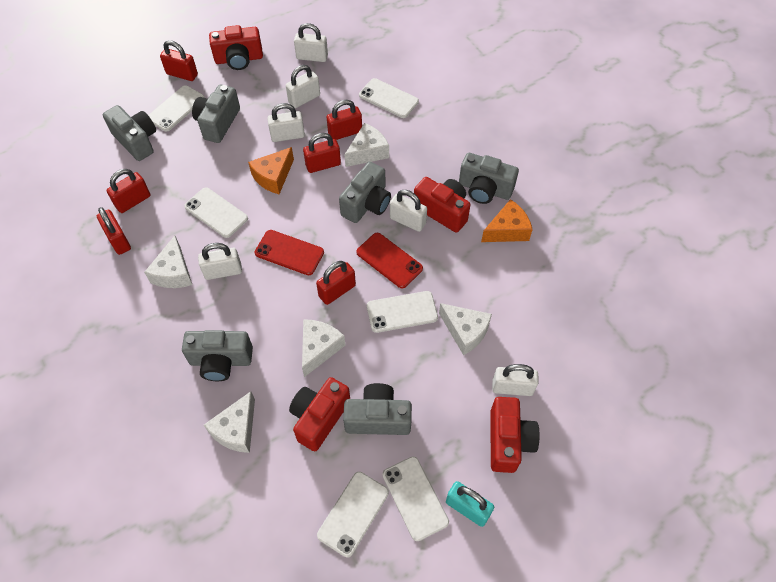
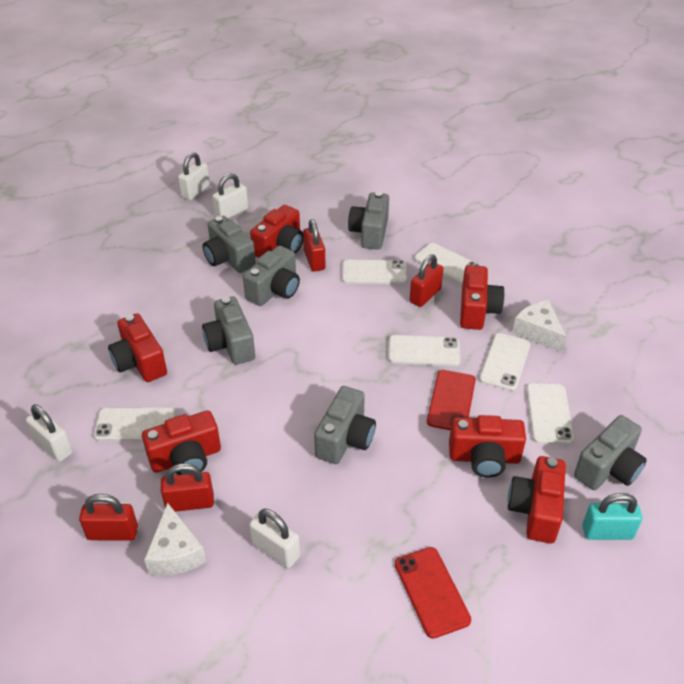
orange cheese: 2 -> 0
red camera: 4 -> 6
red padlock: 6 -> 4
white cheese: 5 -> 2
white padlock: 6 -> 4

